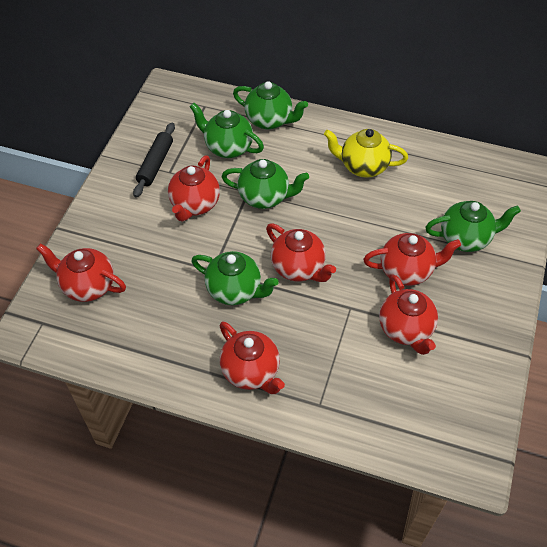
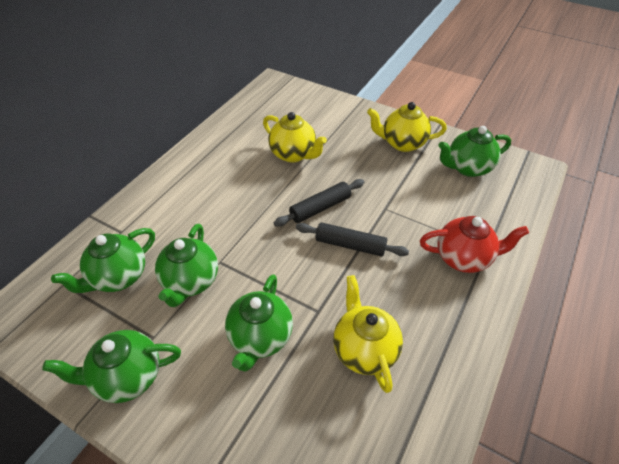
black rolling pin: 1 -> 2
red teapot: 6 -> 1
yellow teapot: 1 -> 3

